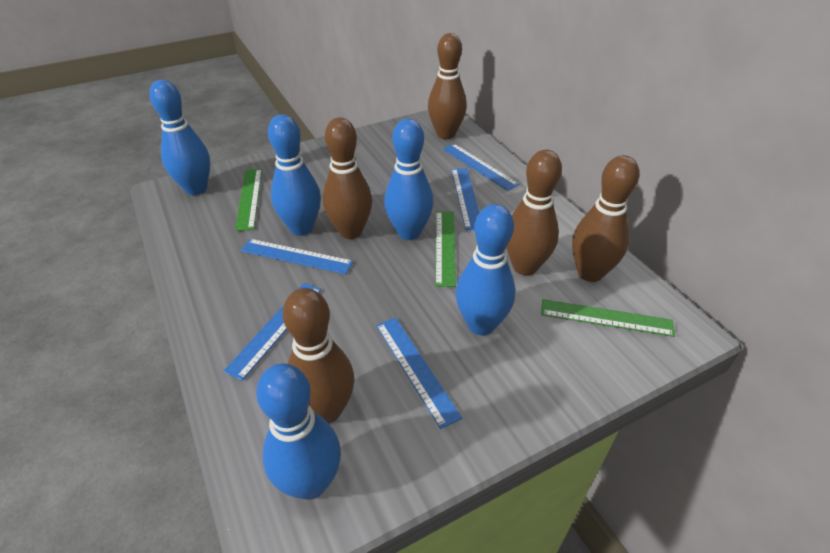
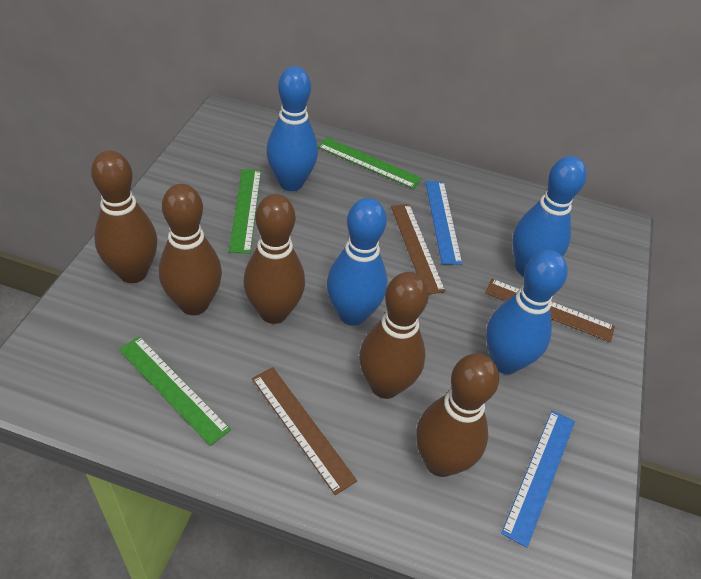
blue bowling pin: 5 -> 4
blue ruler: 5 -> 2
brown ruler: 0 -> 3

